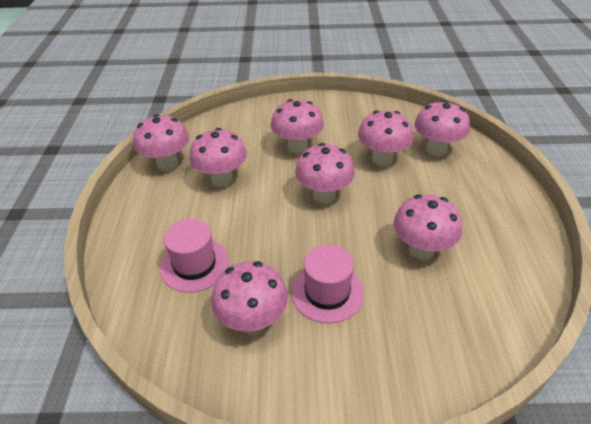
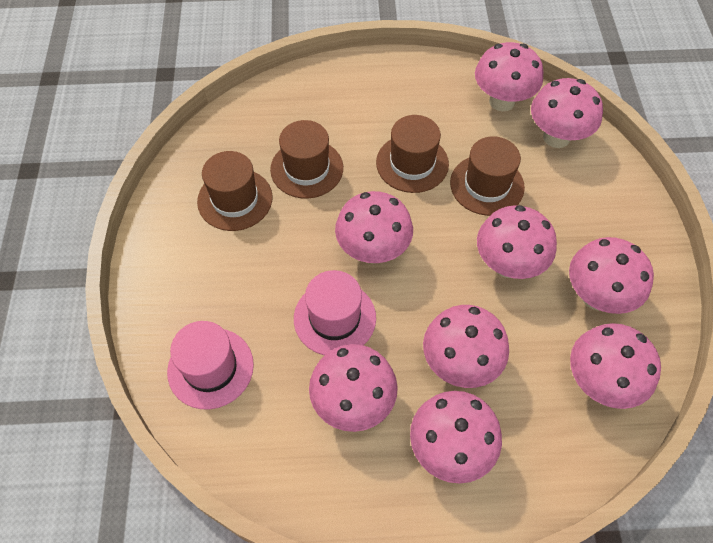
brown hat: 0 -> 4
pink mushroom: 8 -> 9

